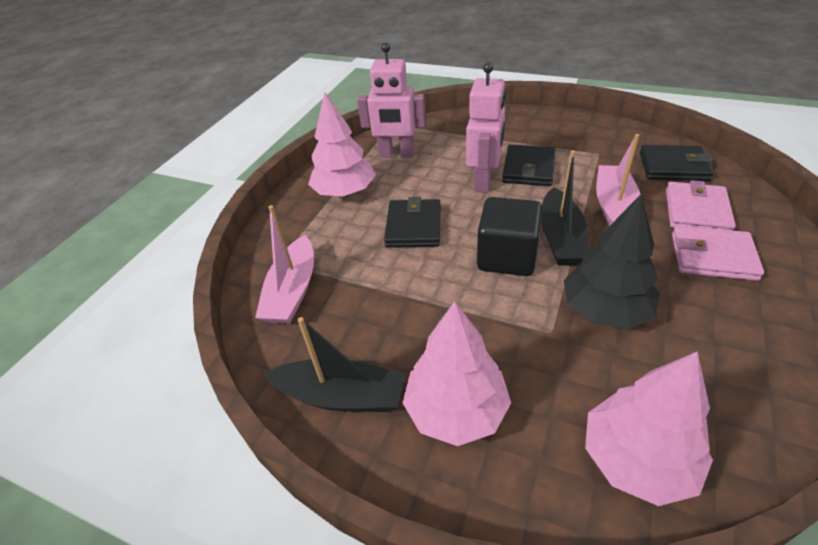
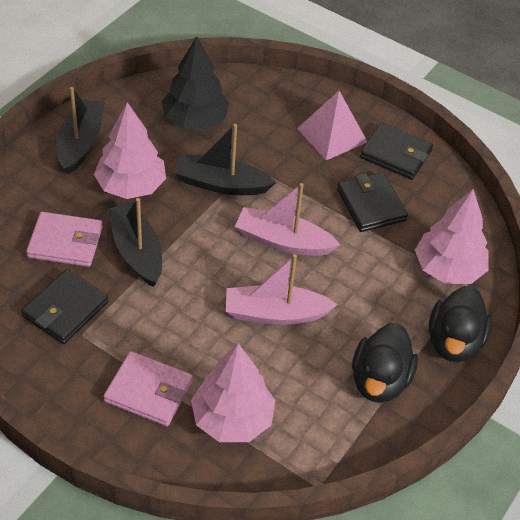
black boat: 2 -> 3
black cube: 1 -> 0
black duck: 0 -> 2
pink pyramid: 0 -> 1
pink robot: 2 -> 0

